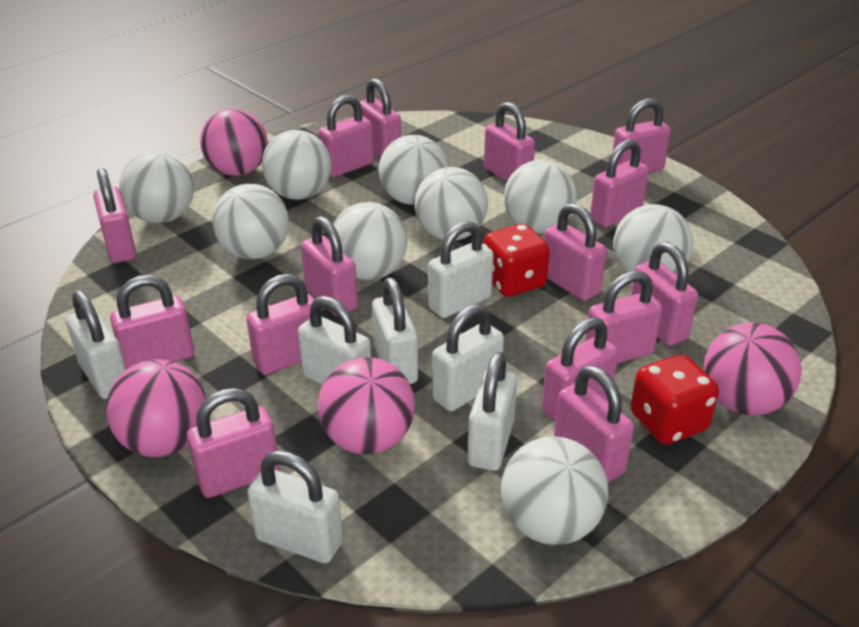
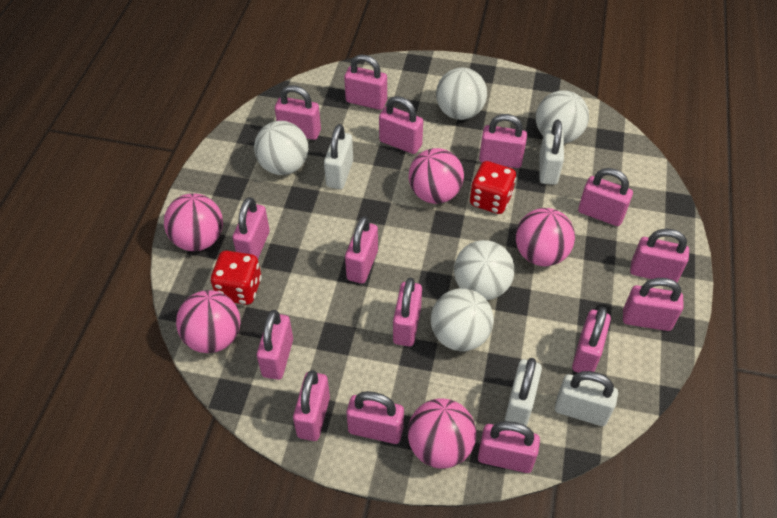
pink ball: 4 -> 5
white ball: 9 -> 5
white padlock: 7 -> 4

